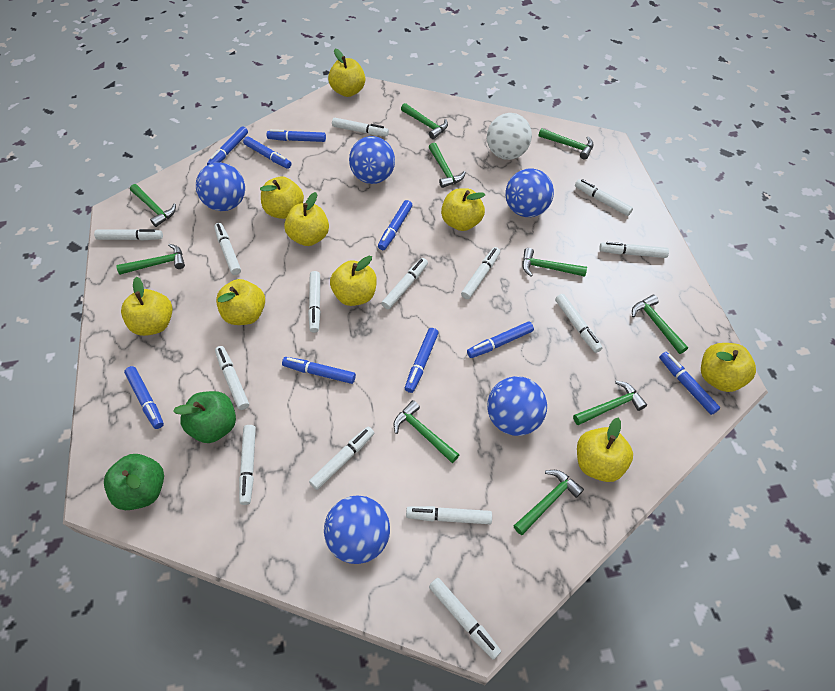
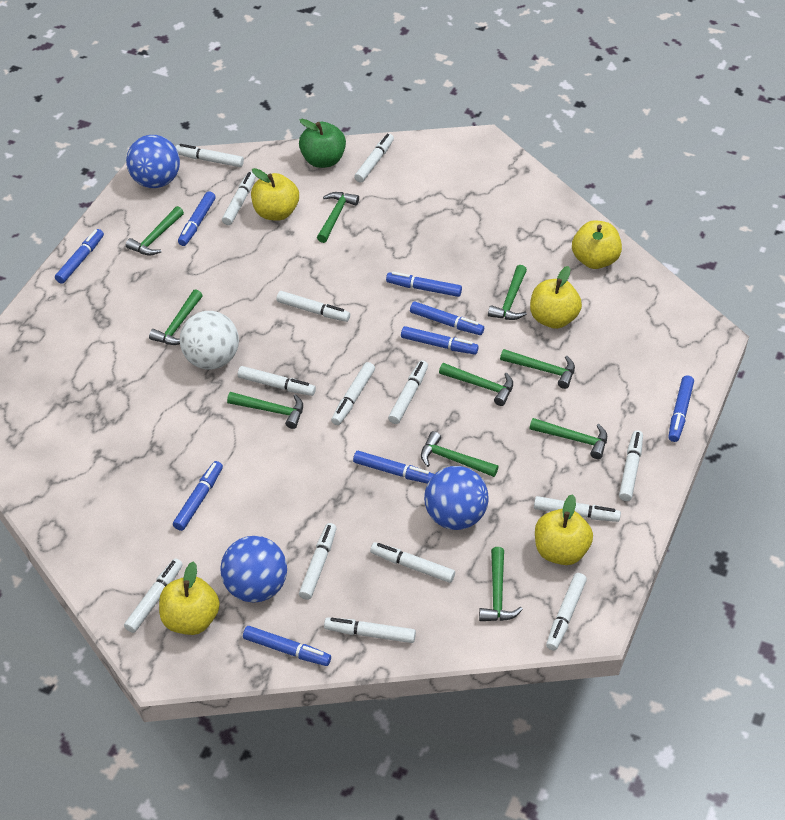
blue ball: 5 -> 3
green apple: 2 -> 1
yellow apple: 9 -> 5

